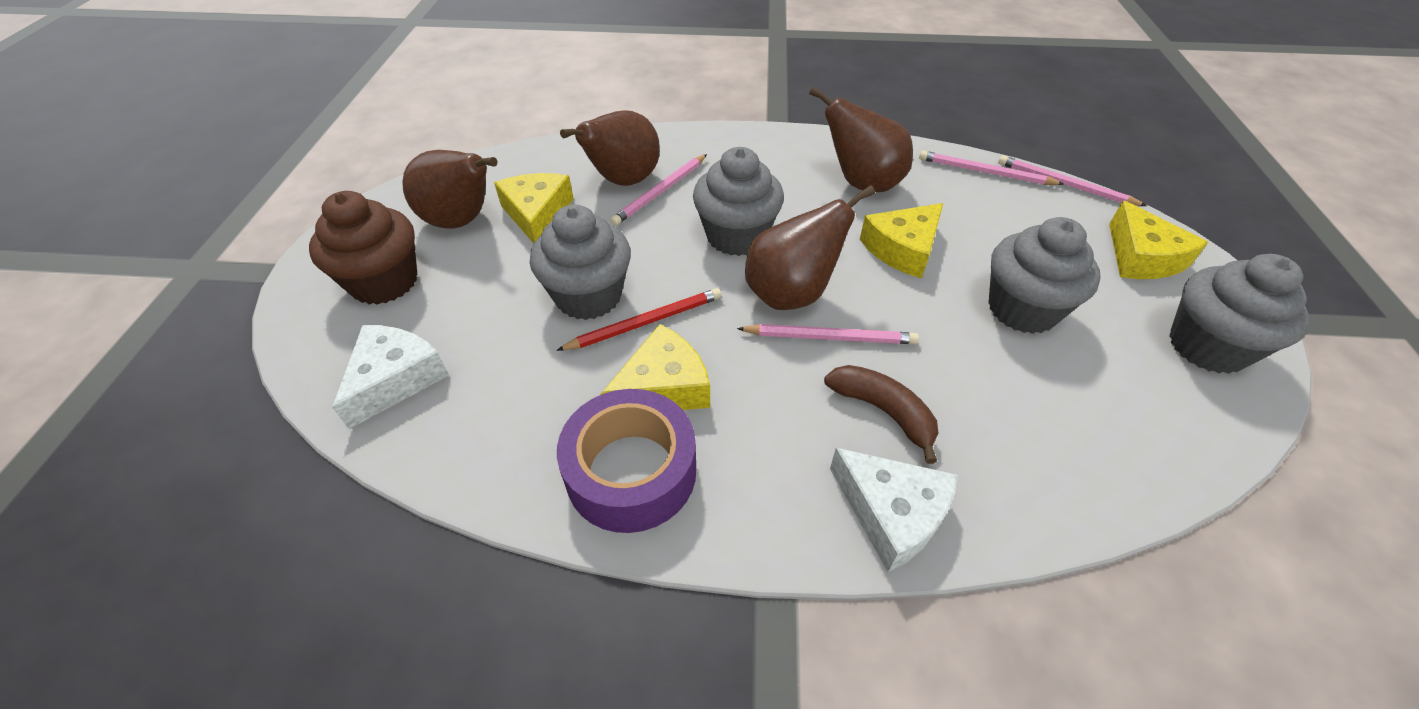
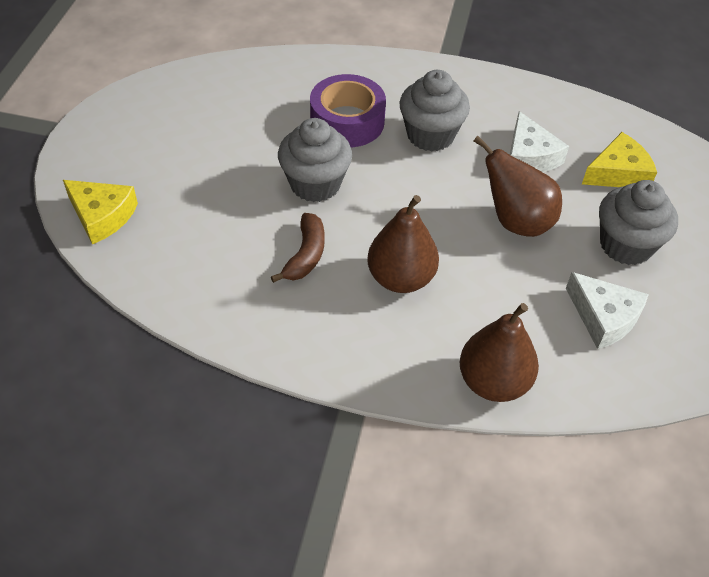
brown cupcake: 1 -> 0
brown pear: 4 -> 3
grey cupcake: 4 -> 3
pink pencil: 4 -> 0
red pencil: 1 -> 0
yellow cheese: 4 -> 2

